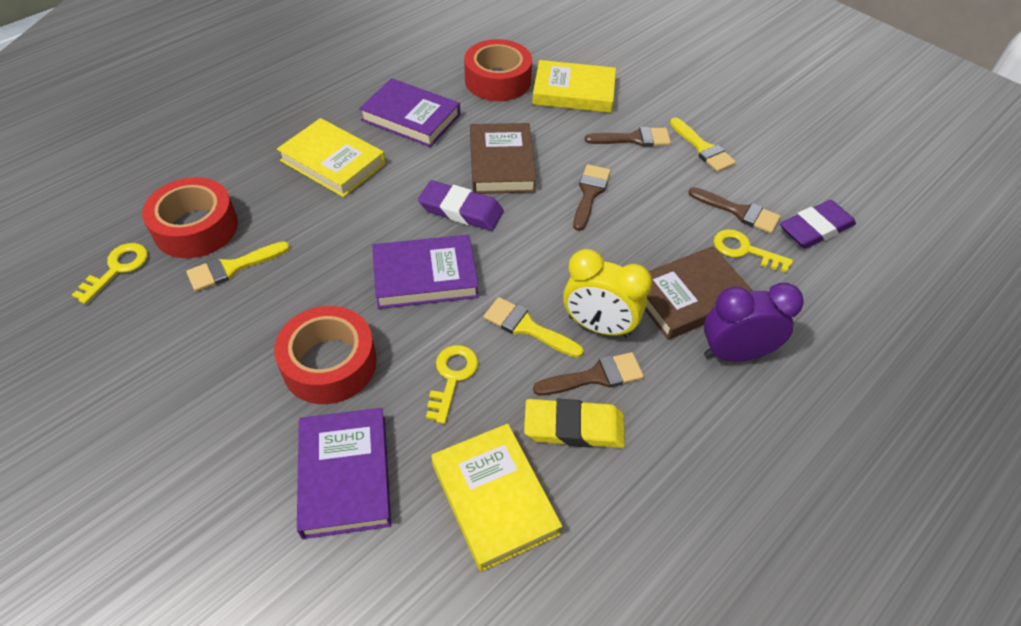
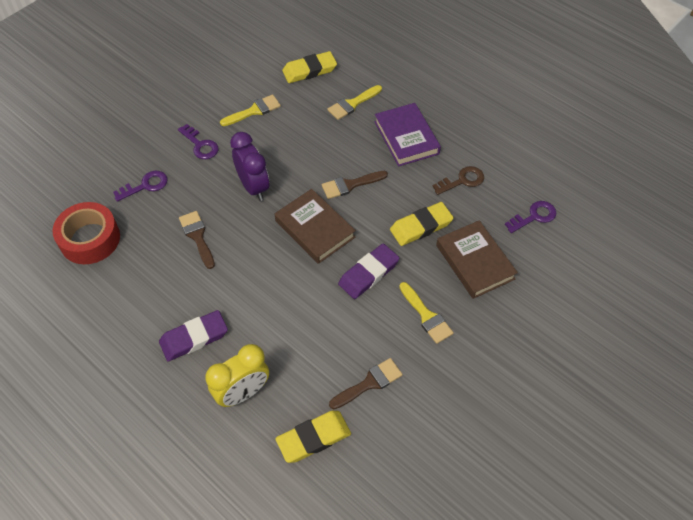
brown brush: 4 -> 3
brown key: 0 -> 1
purple book: 3 -> 1
purple key: 0 -> 3
red tape: 3 -> 1
yellow book: 3 -> 0
yellow eraser: 1 -> 3
yellow key: 3 -> 0

